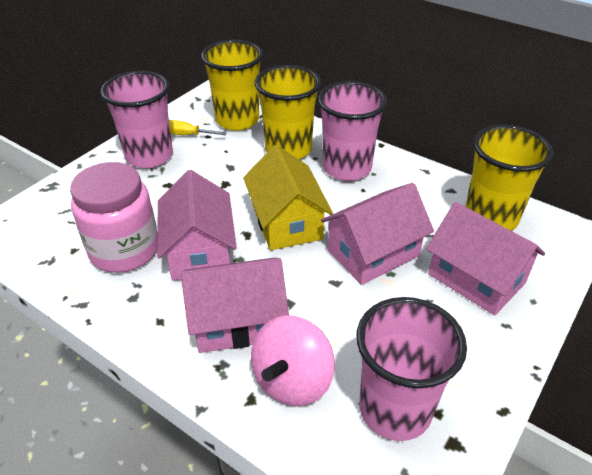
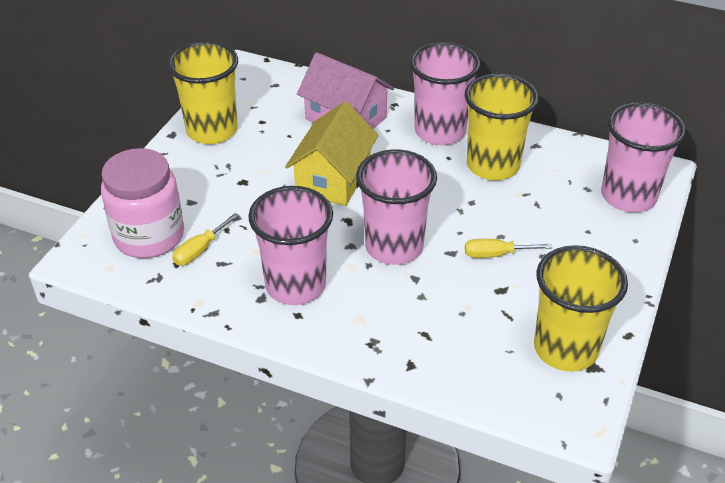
pink cup: 3 -> 4
pink house: 4 -> 1
pink spinning top: 1 -> 0
yellow screwdriver: 1 -> 2

